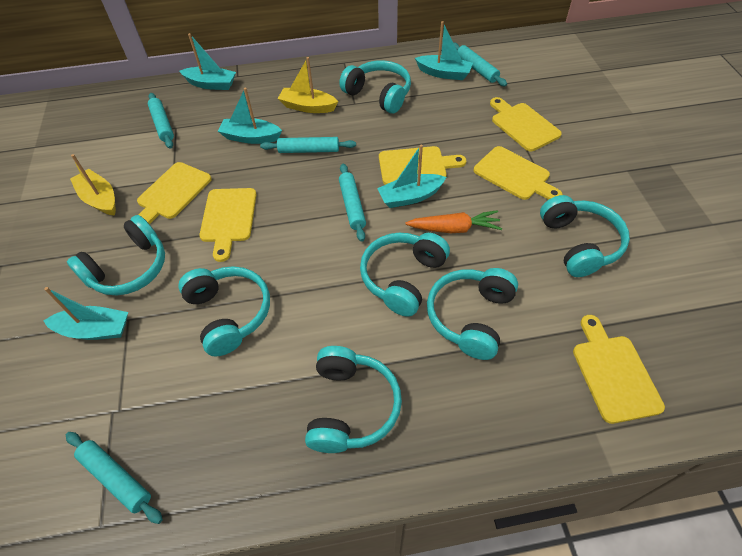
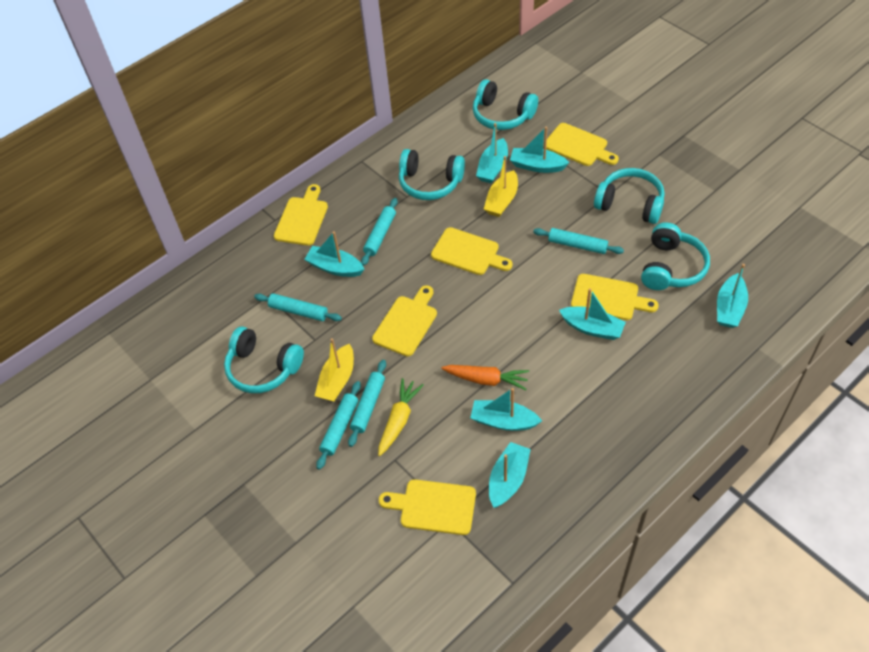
turquoise boat: 5 -> 7
turquoise headphones: 7 -> 5
yellow carrot: 0 -> 1

